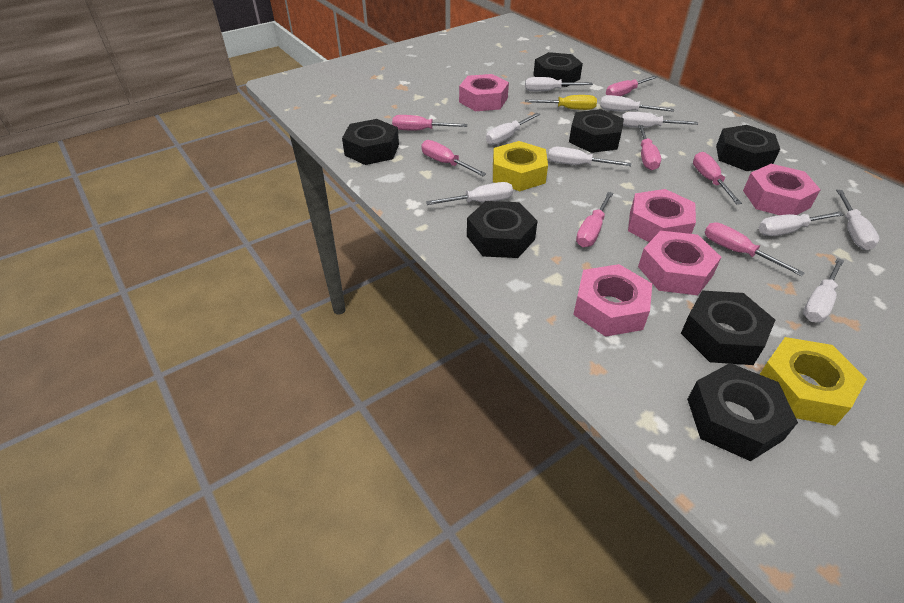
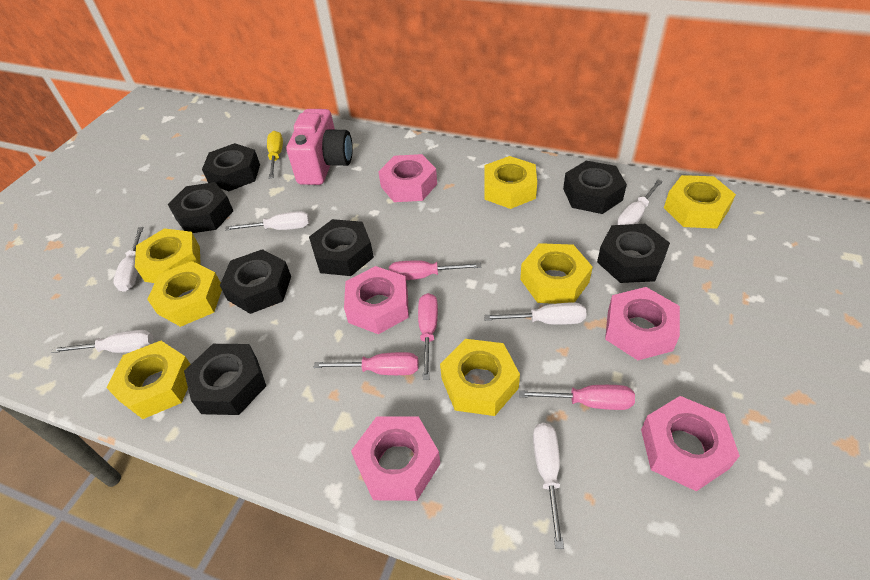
pink camera: 0 -> 1
pink screwdriver: 7 -> 4
white screwdriver: 9 -> 6
yellow nut: 2 -> 7

